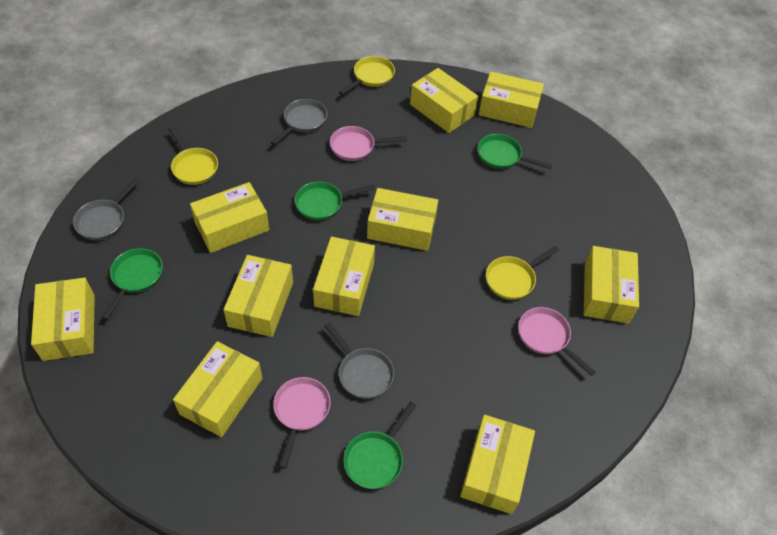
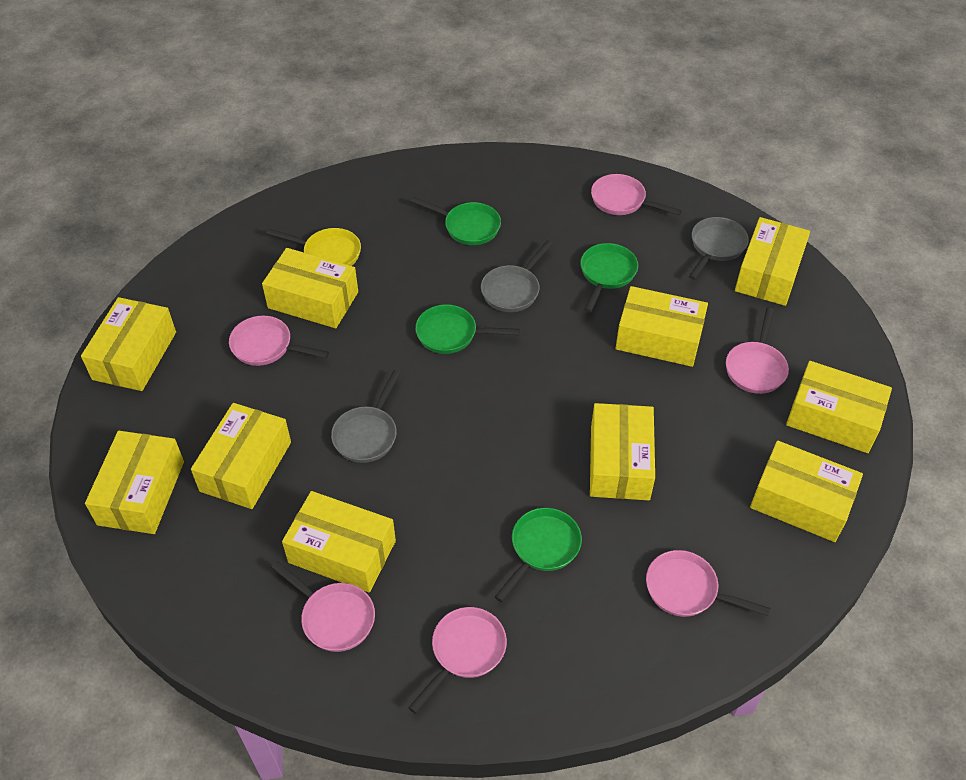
pink pan: 3 -> 6
yellow pan: 3 -> 1

